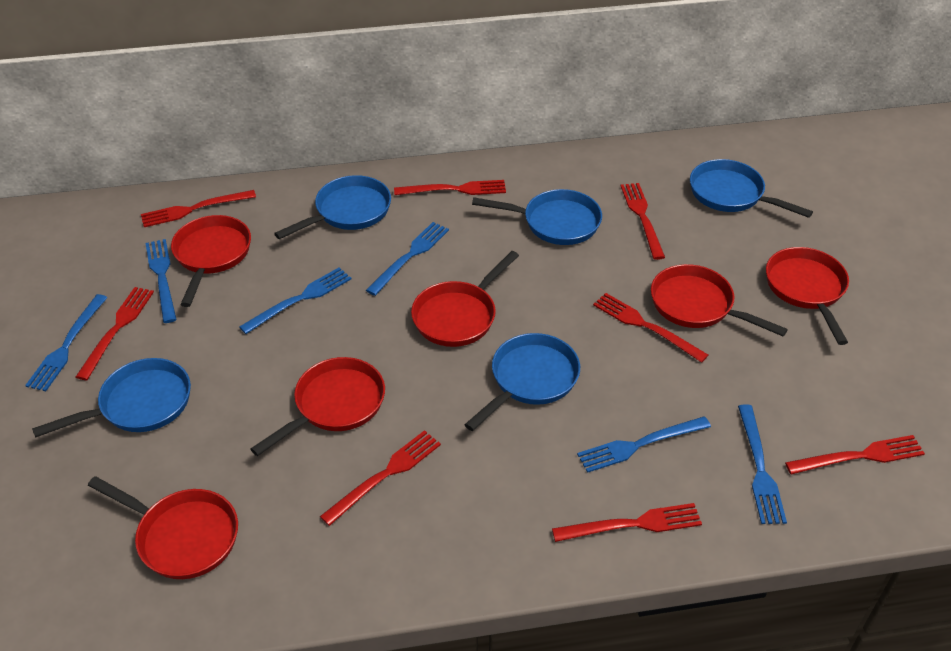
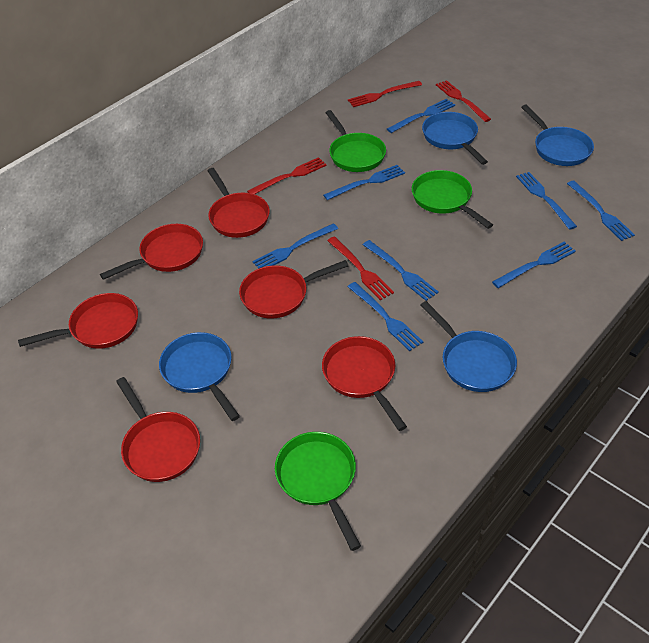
blue fork: 6 -> 8
blue pan: 5 -> 4
green pan: 0 -> 3
red fork: 8 -> 4

